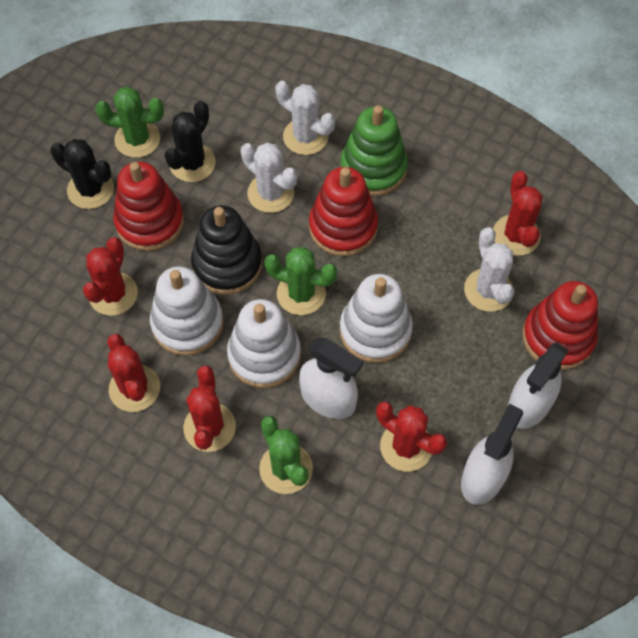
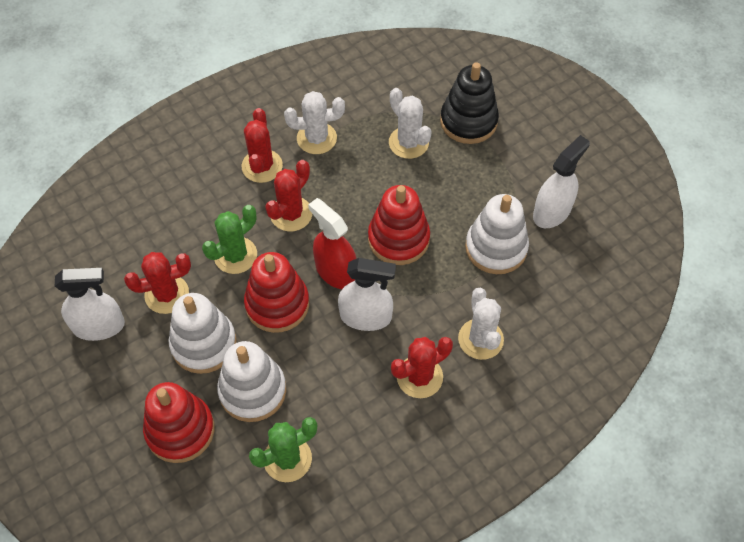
black cactus: 2 -> 0
green cactus: 3 -> 2
green stacking toy: 1 -> 0
red cactus: 5 -> 4
red spray bottle: 0 -> 1

